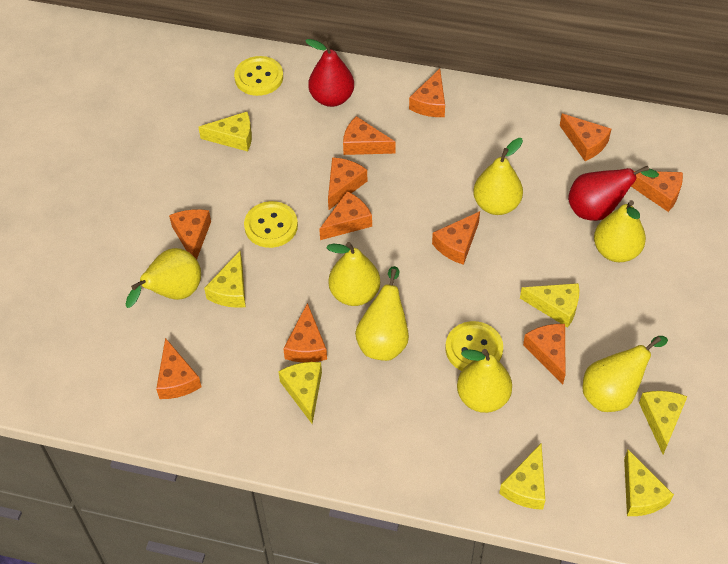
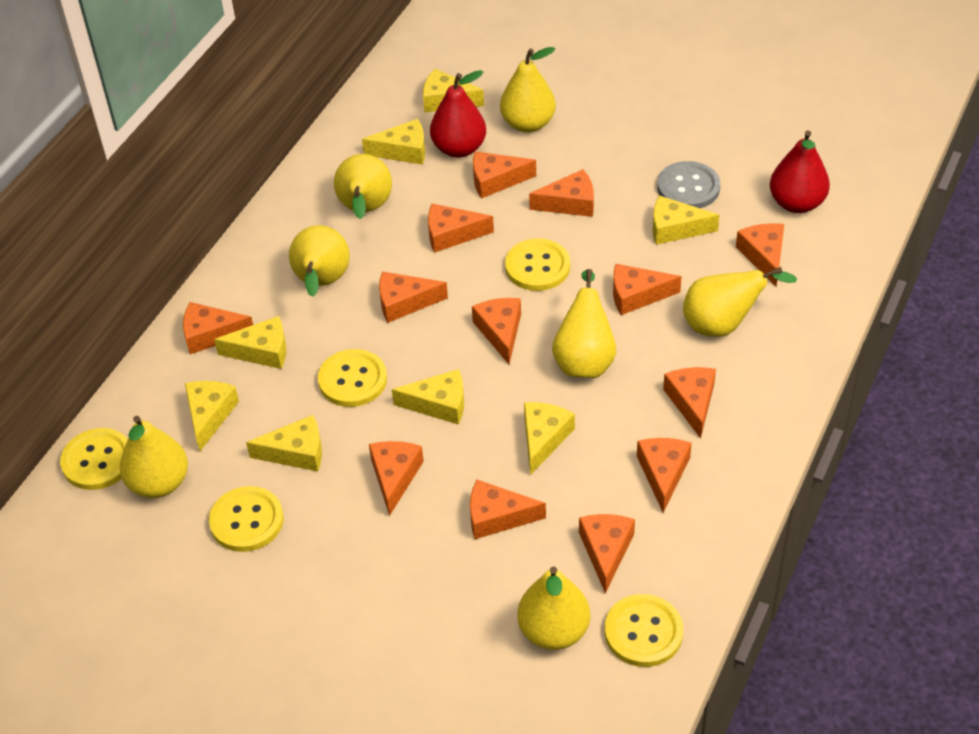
grey button: 0 -> 1
orange cheese: 11 -> 13
yellow button: 3 -> 5
yellow cheese: 7 -> 8

